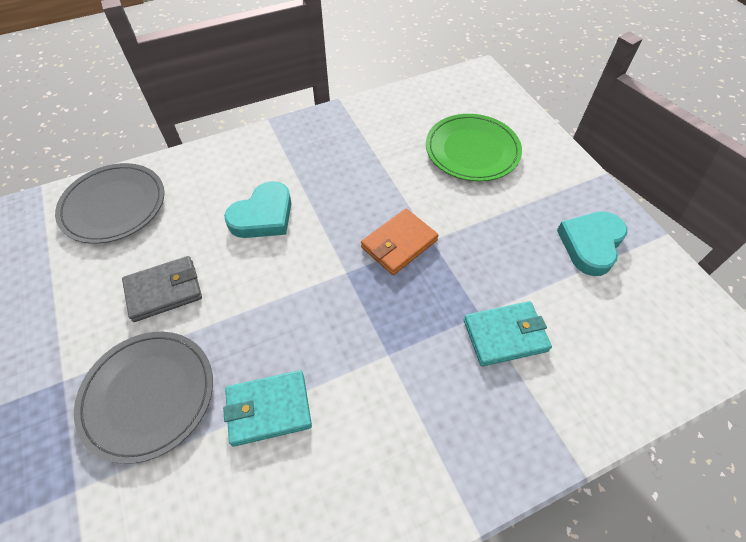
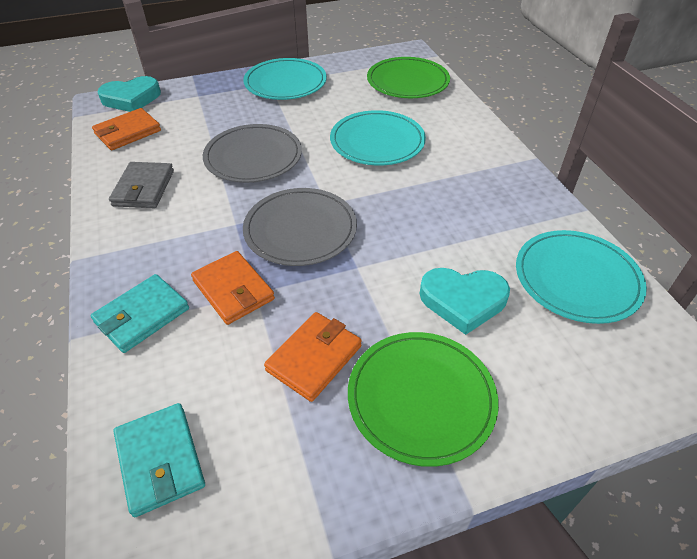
green plate: 1 -> 2
orange wallet: 1 -> 3
turquoise plate: 0 -> 3

